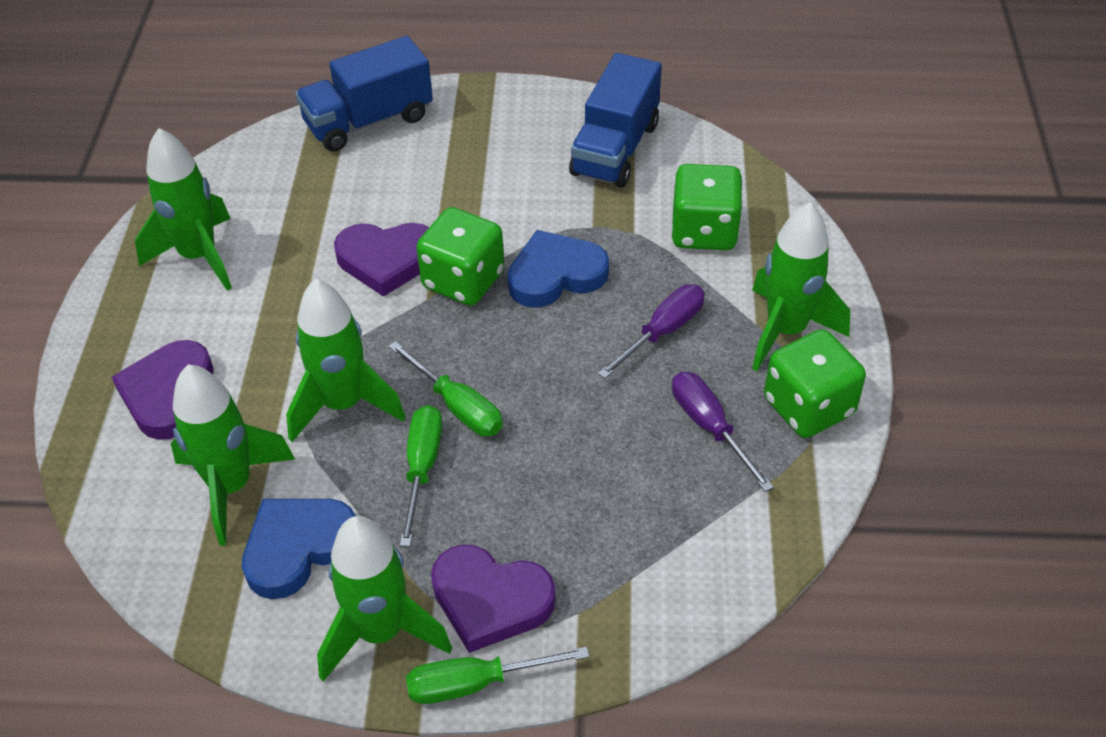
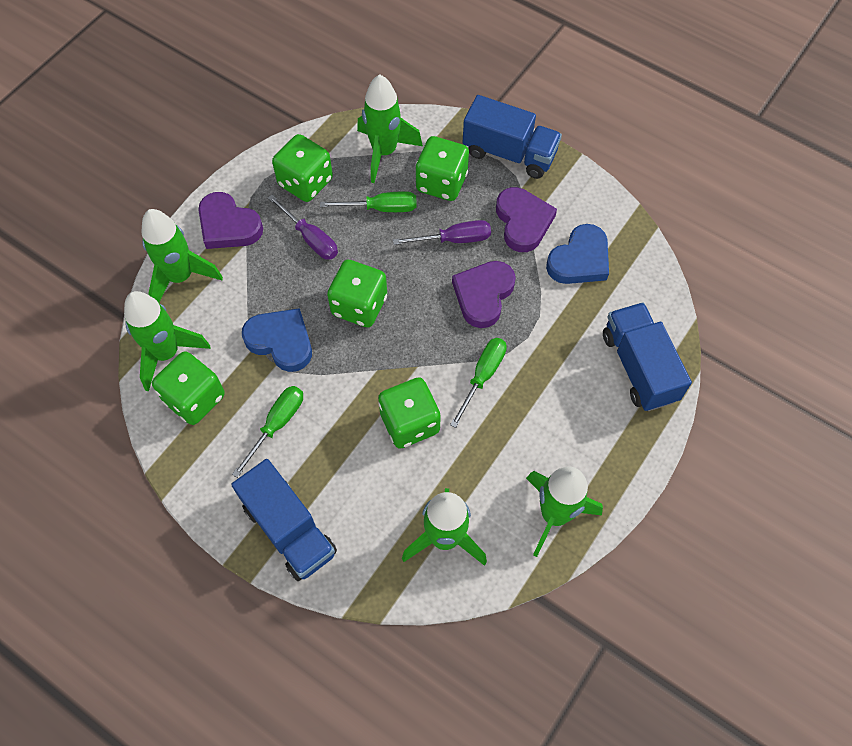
blue truck: 2 -> 3
green dice: 3 -> 5

